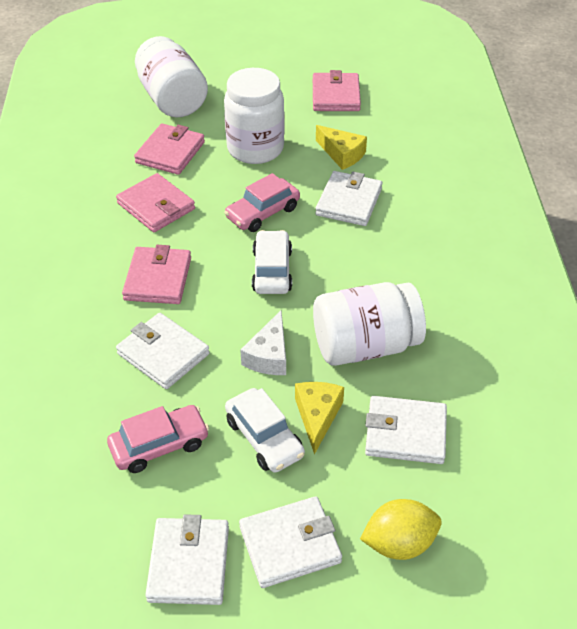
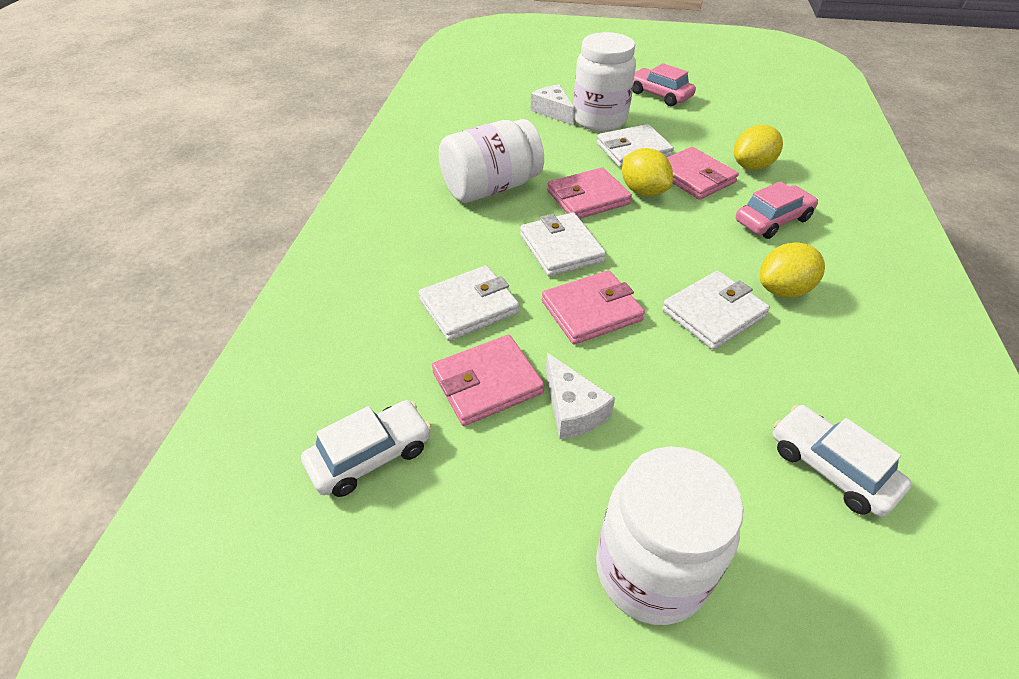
white cheese: 1 -> 2
white wallet: 5 -> 4
yellow cheese: 2 -> 0
yellow lemon: 1 -> 3

